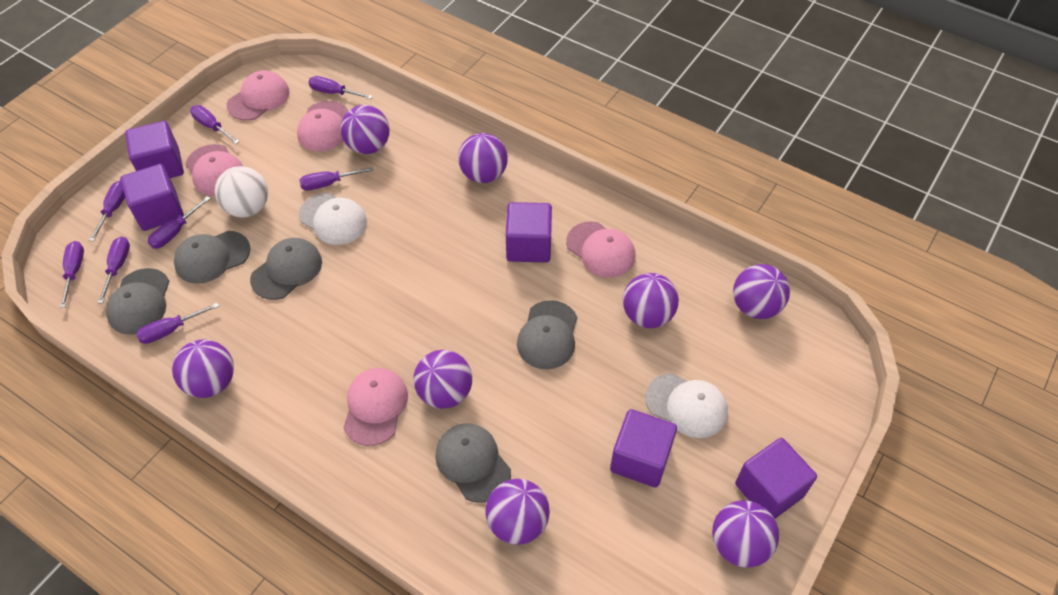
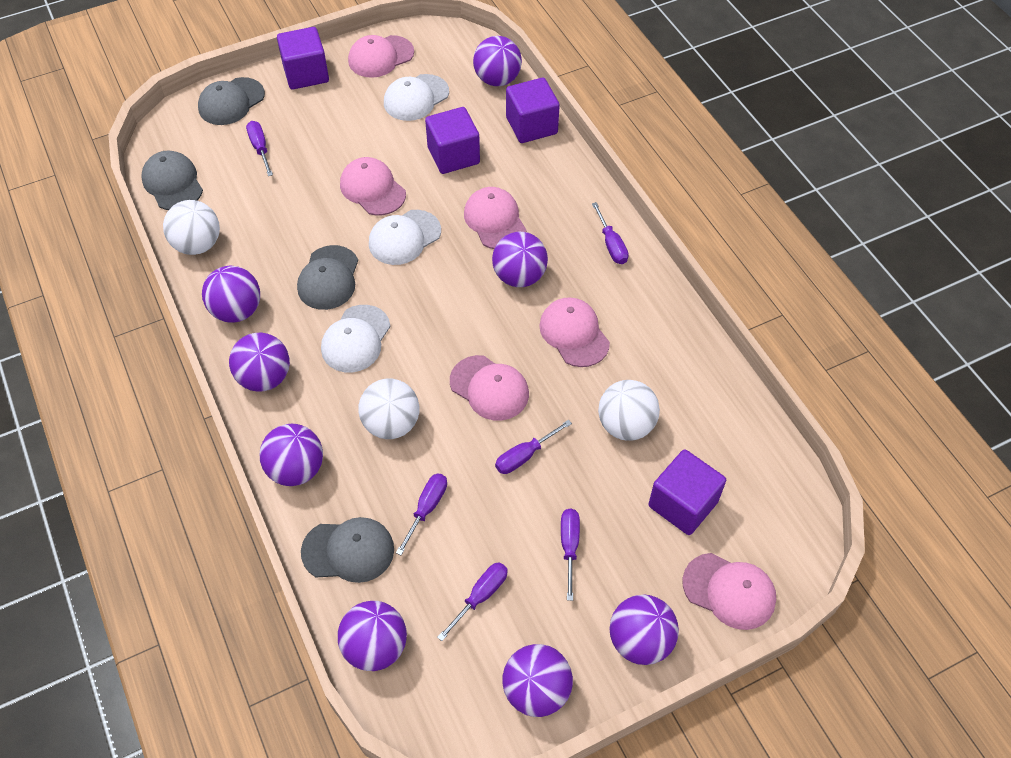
grey cap: 5 -> 4
pink cap: 5 -> 6
purple cube: 5 -> 4
purple screwdriver: 8 -> 6
white ball: 1 -> 3
white cap: 2 -> 3

